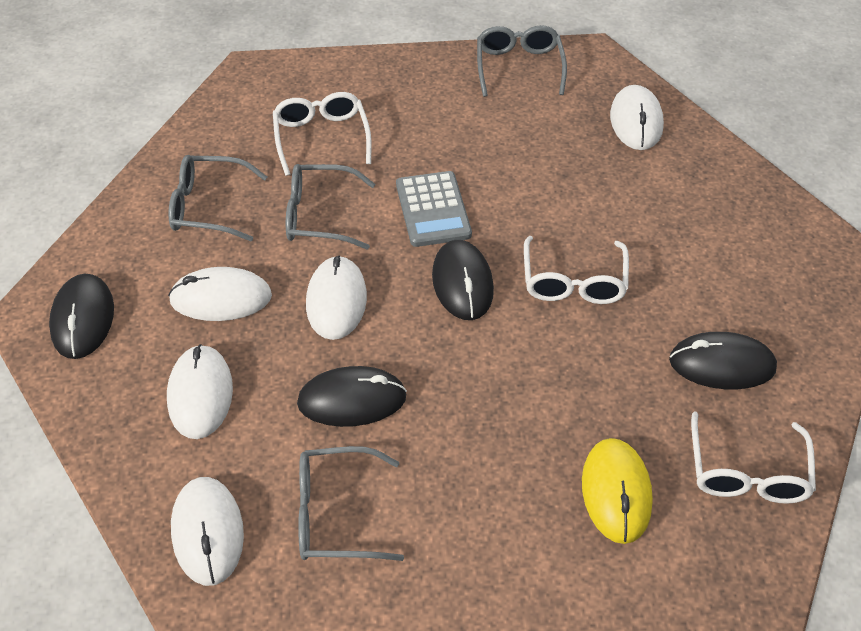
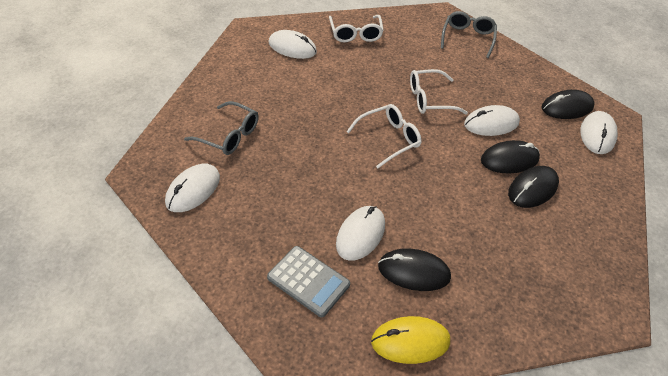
grey glasses: 4 -> 2

